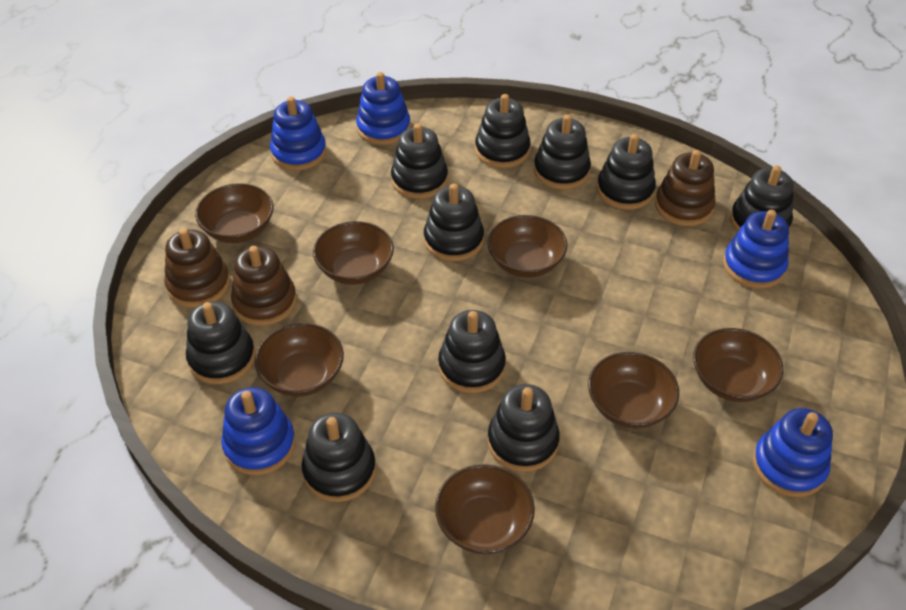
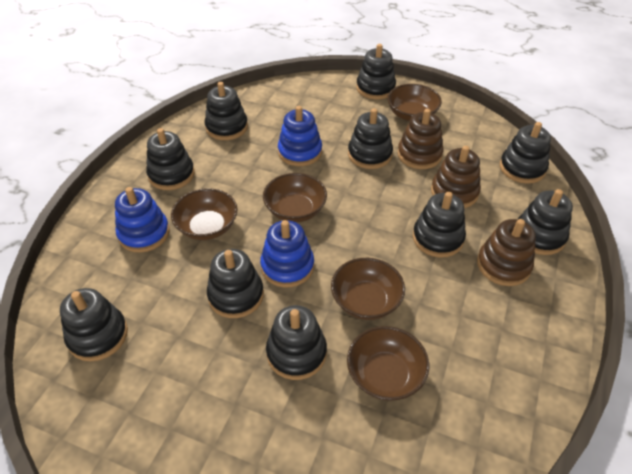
blue stacking toy: 5 -> 3
brown bowl: 7 -> 5

